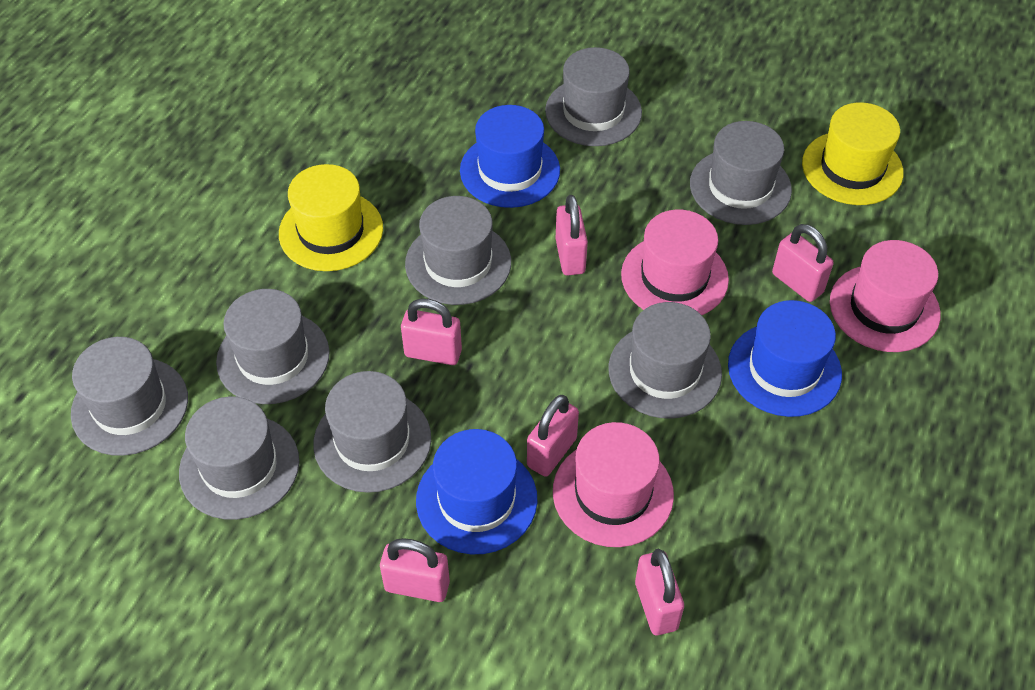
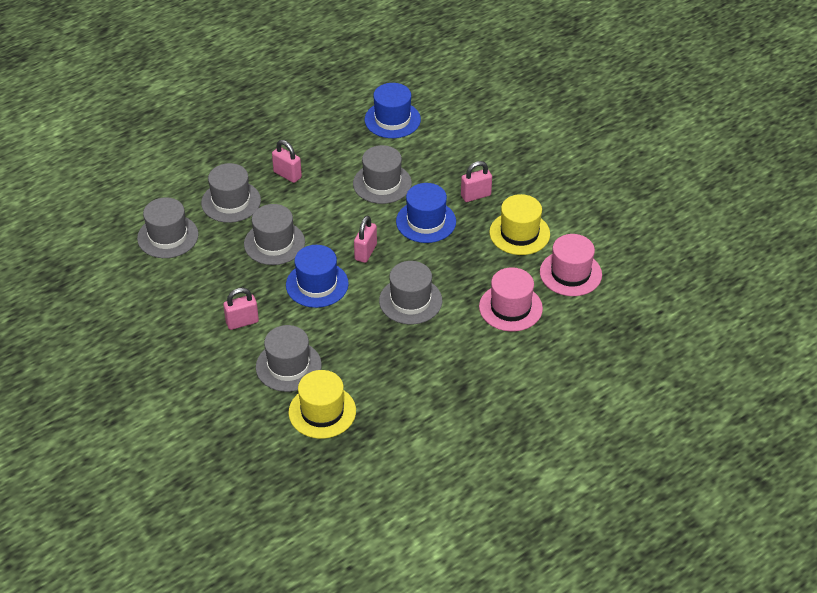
grey hat: 8 -> 6
pink hat: 3 -> 2
pink padlock: 6 -> 4

